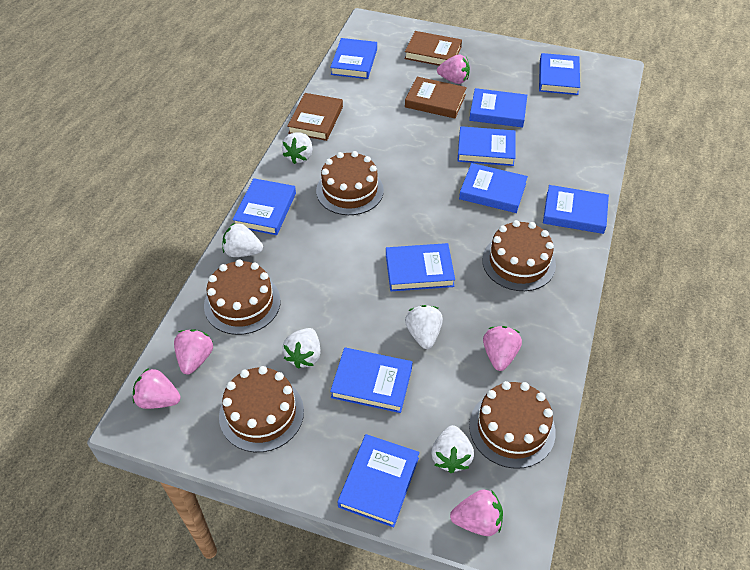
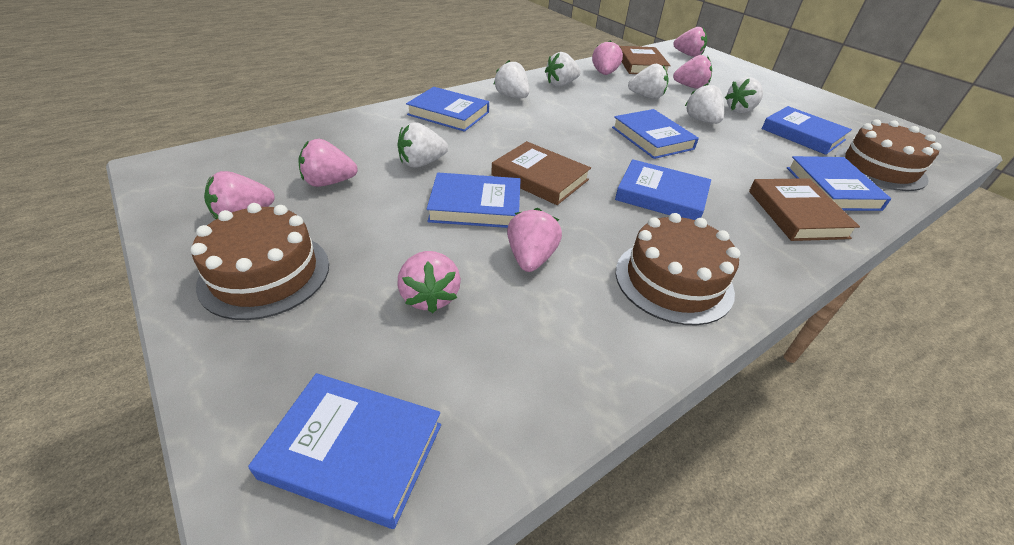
blue book: 10 -> 7
brown cake: 5 -> 3
pink strawberry: 5 -> 7
white strawberry: 5 -> 6

